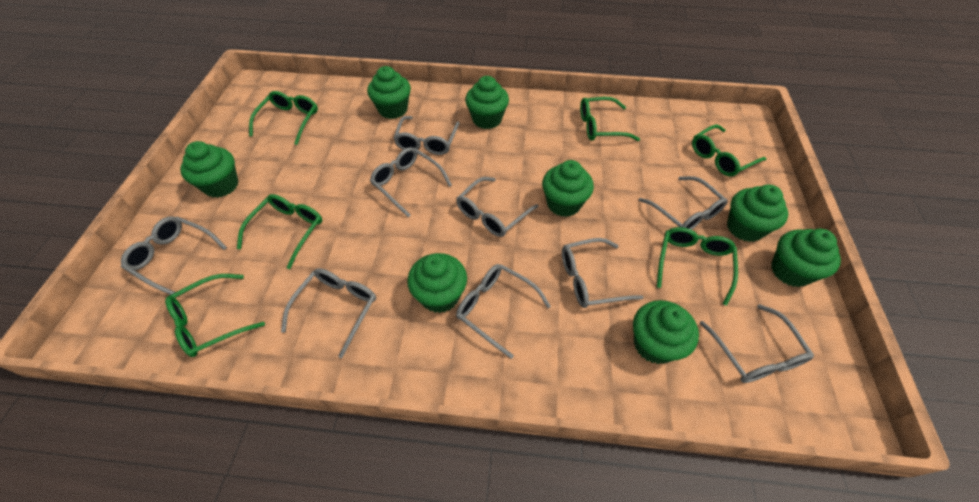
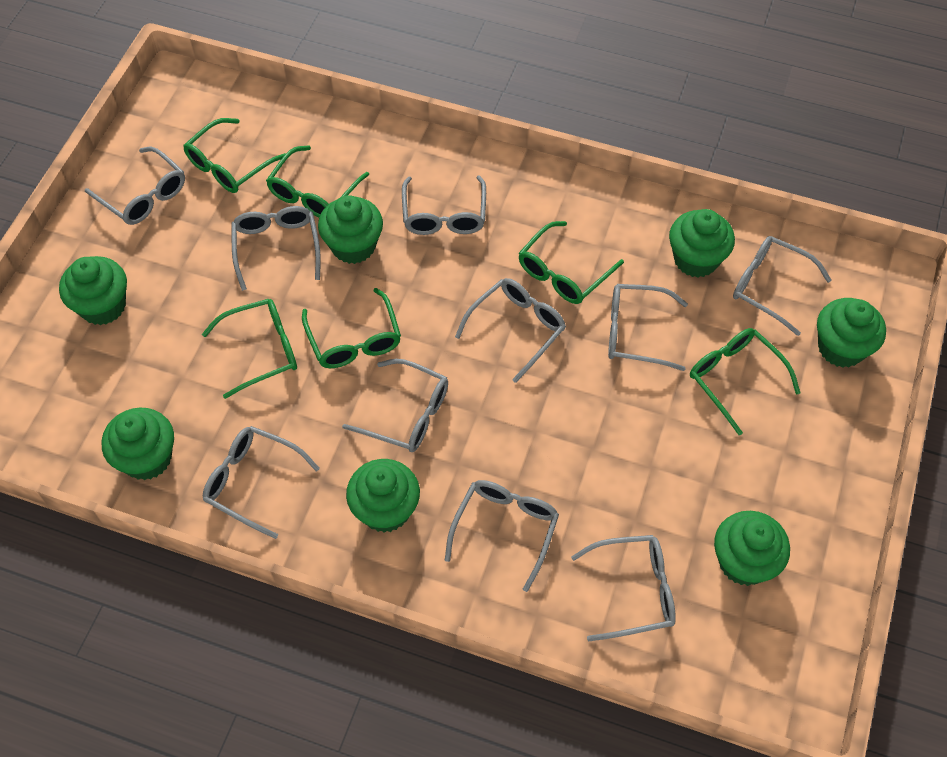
green cupcake: 8 -> 7
grey glasses: 9 -> 10

